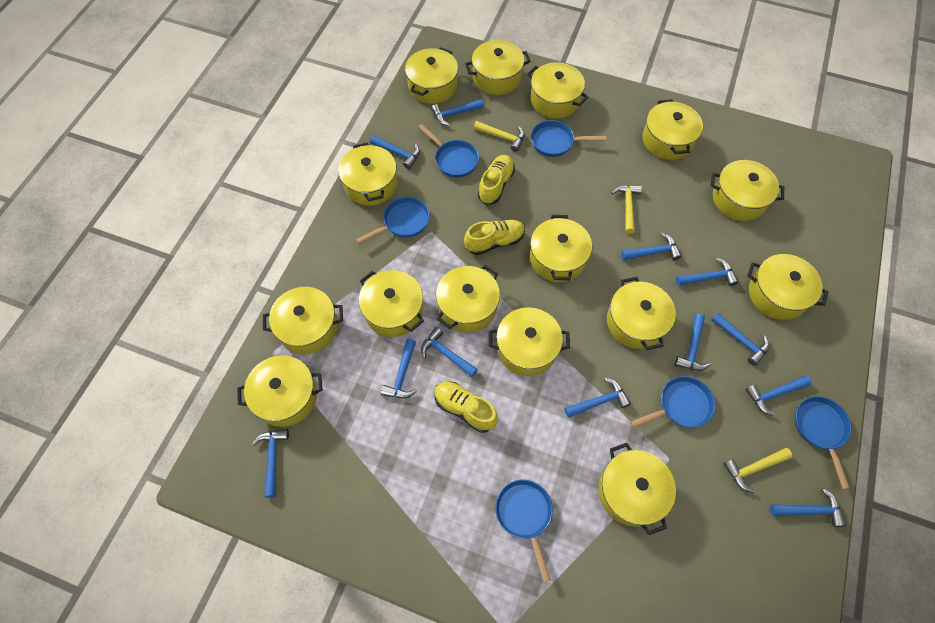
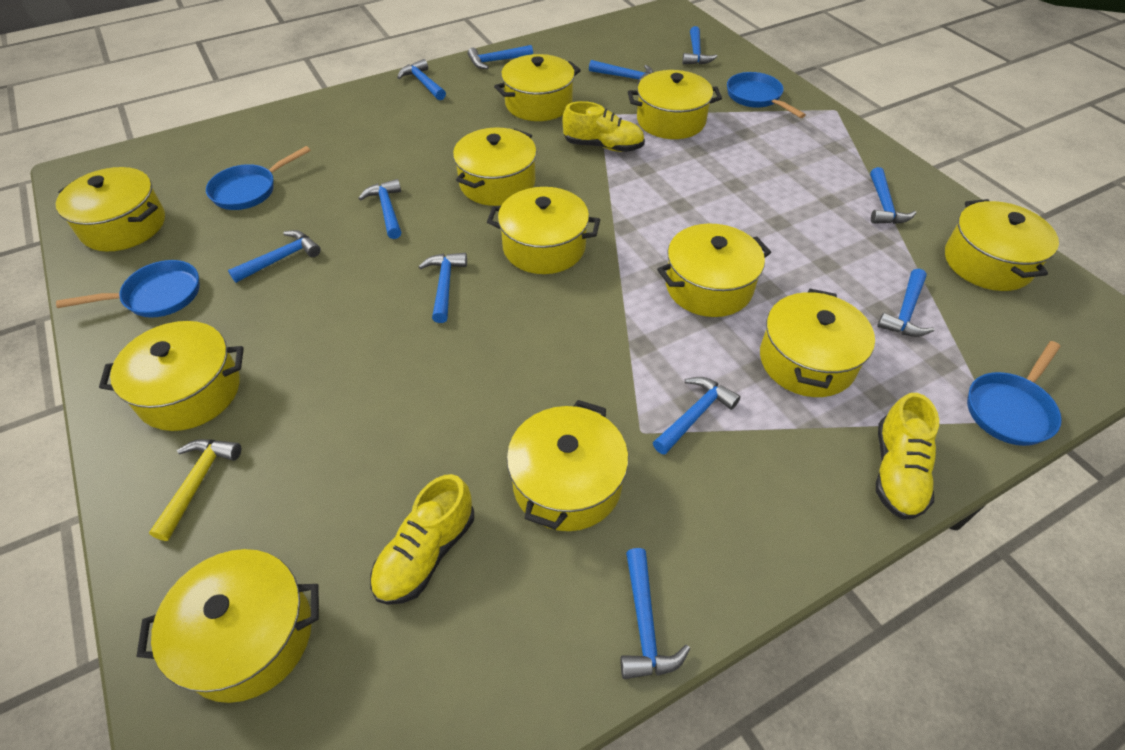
blue hammer: 12 -> 11
blue pan: 6 -> 4
yellow hammer: 3 -> 1
yellow pot: 15 -> 11

